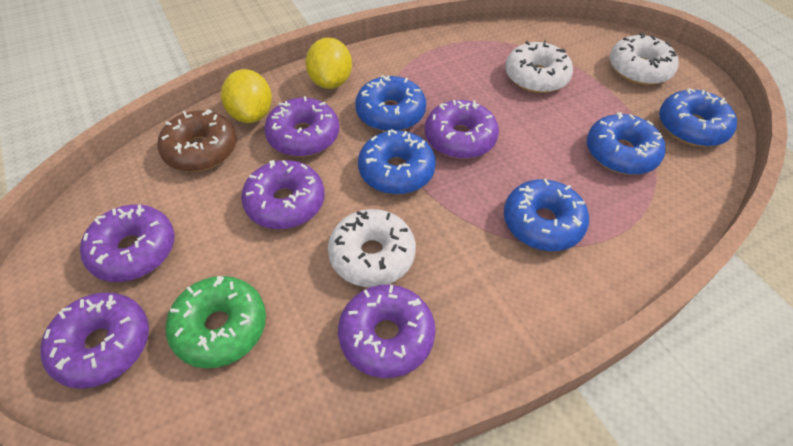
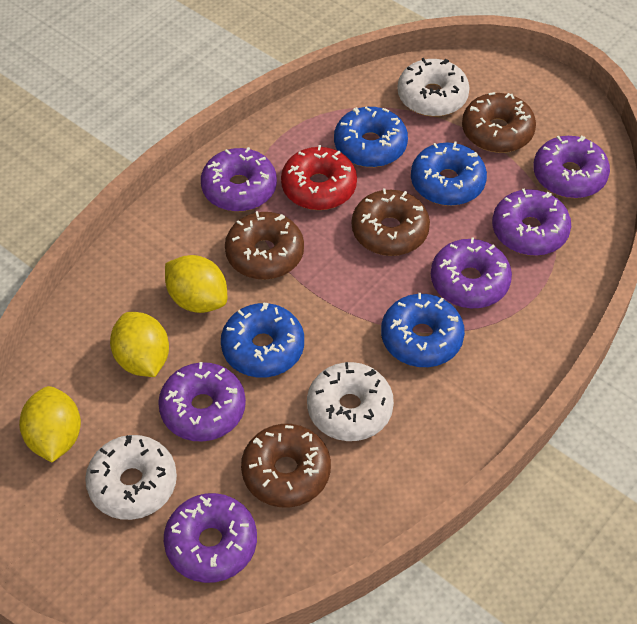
blue donut: 5 -> 4
brown donut: 1 -> 4
green donut: 1 -> 0
red donut: 0 -> 1
yellow lemon: 2 -> 3

